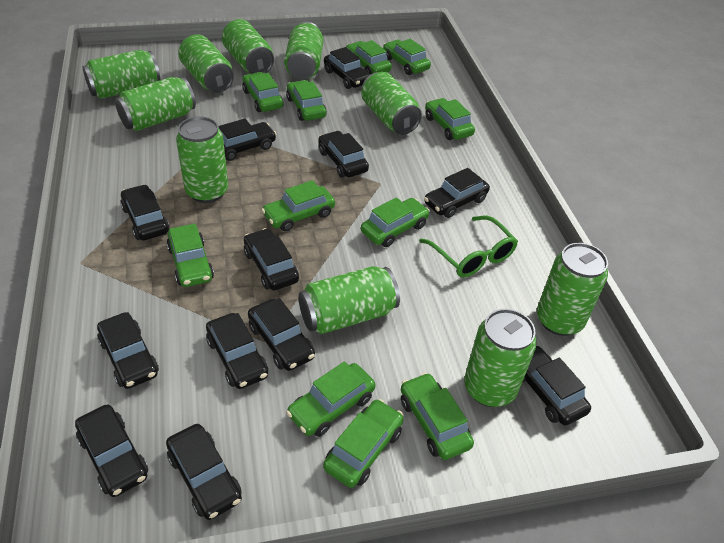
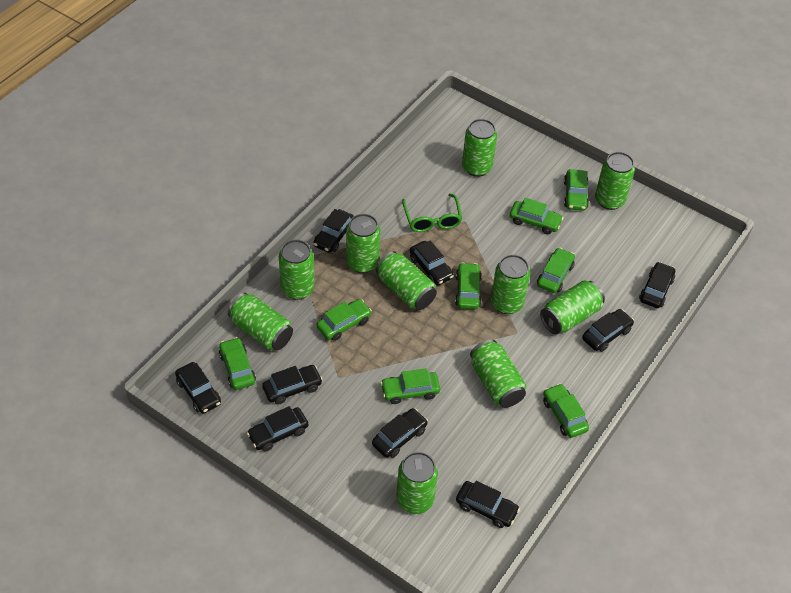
black car: 12 -> 9
green car: 11 -> 8

